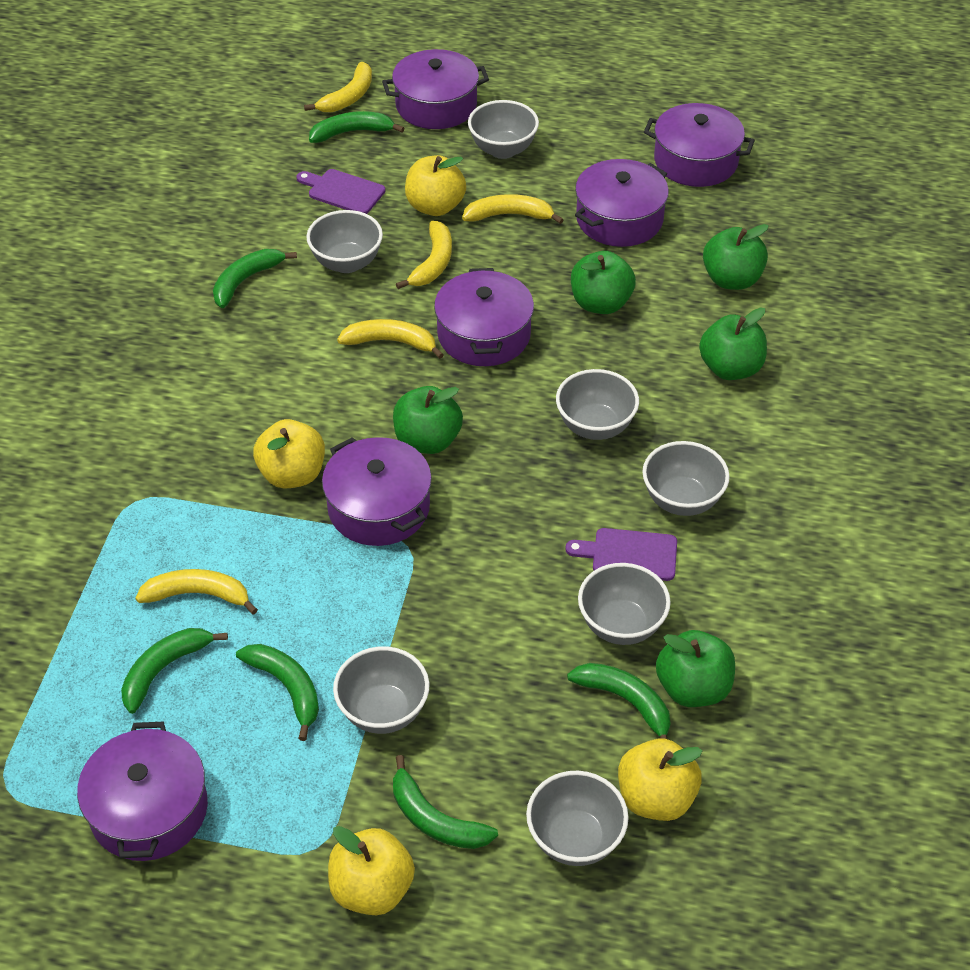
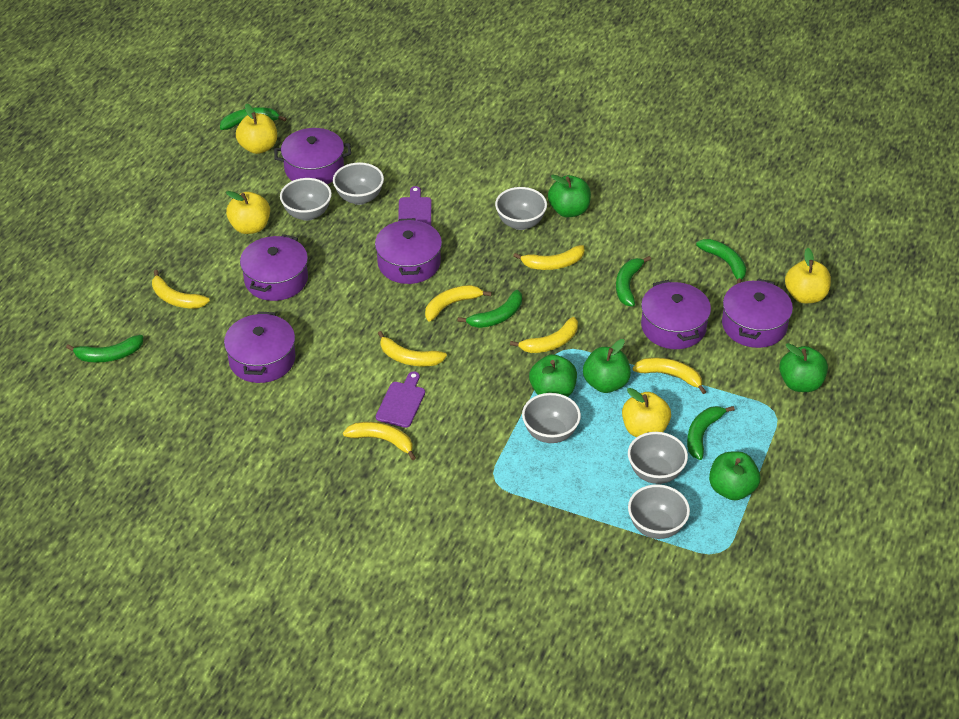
grey bowl: 7 -> 6
yellow banana: 5 -> 7

